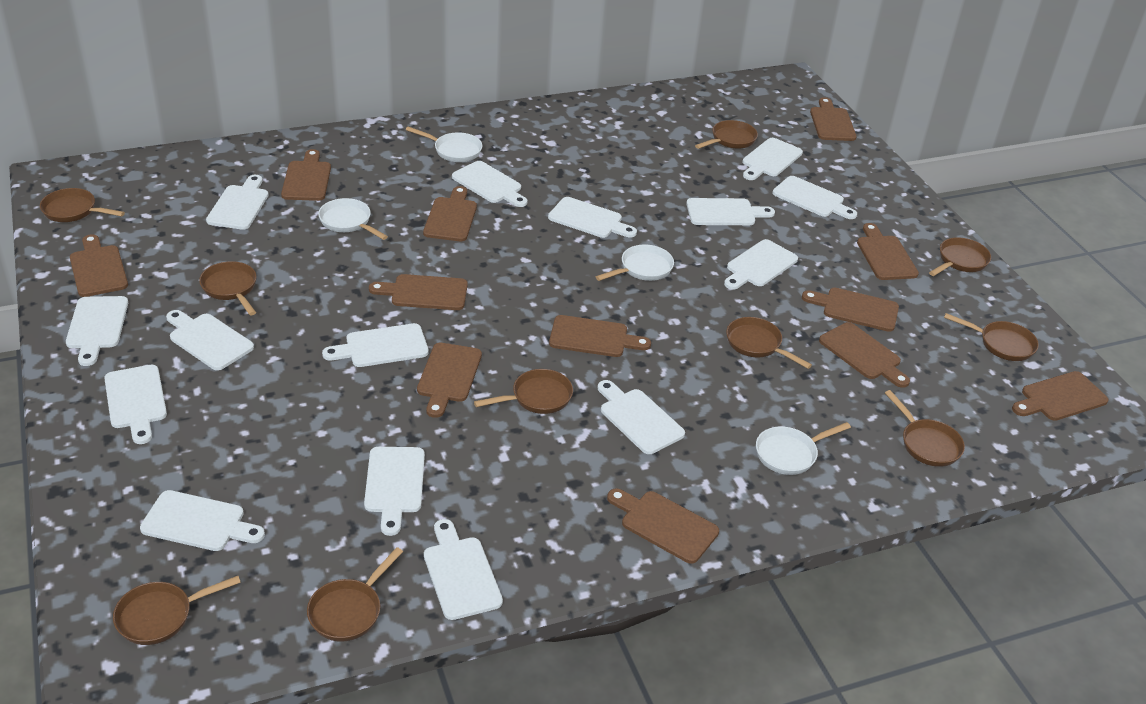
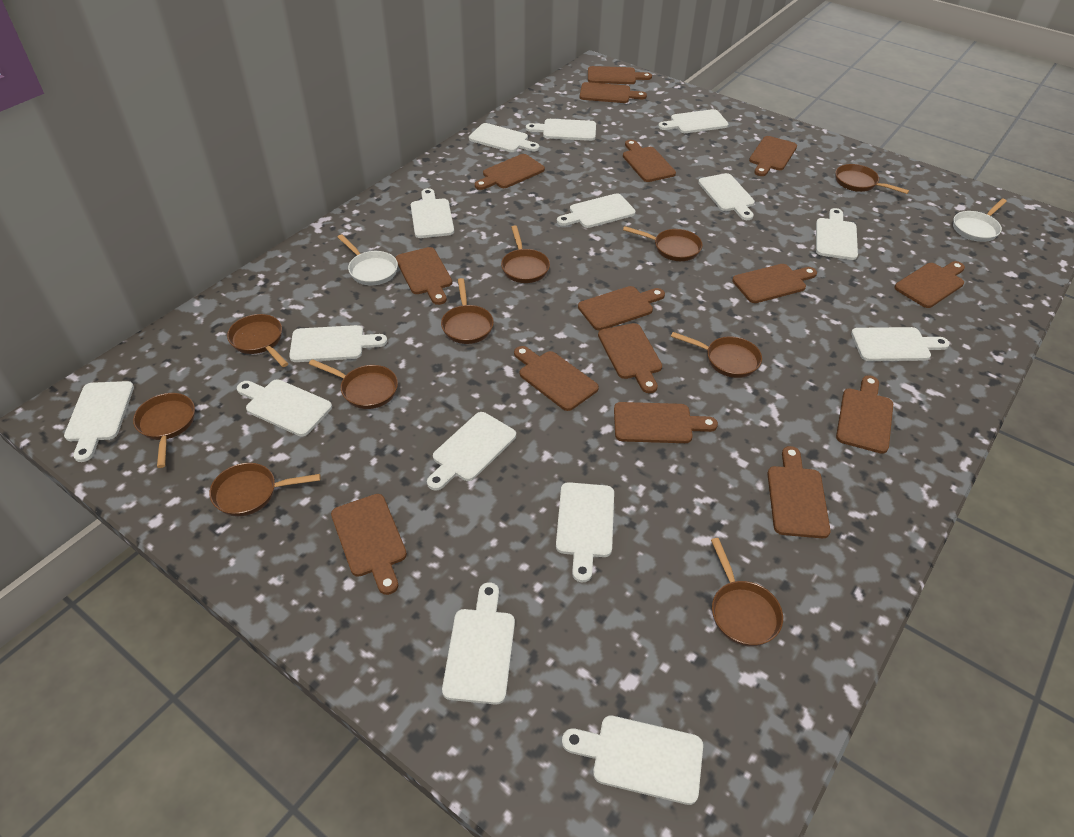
brown cutting board: 12 -> 15
white pan: 4 -> 2

